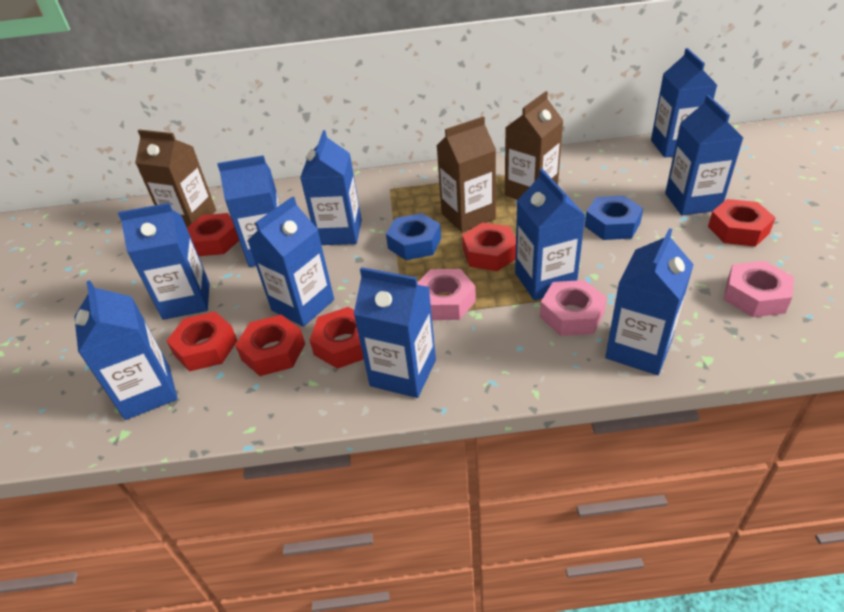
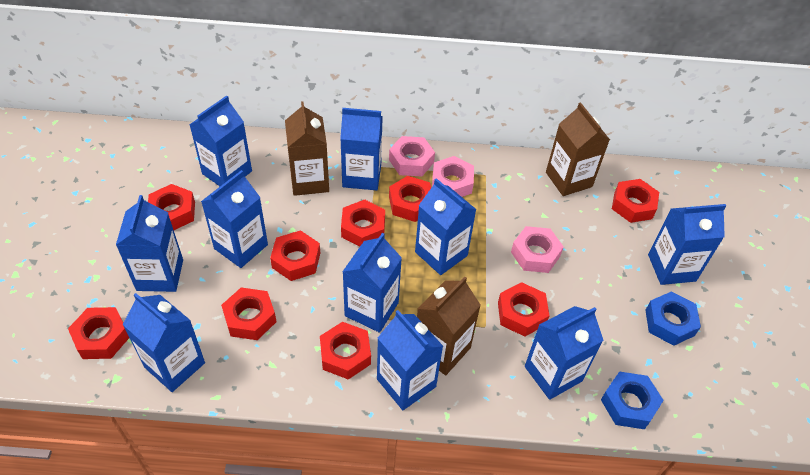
red nut: 6 -> 9

